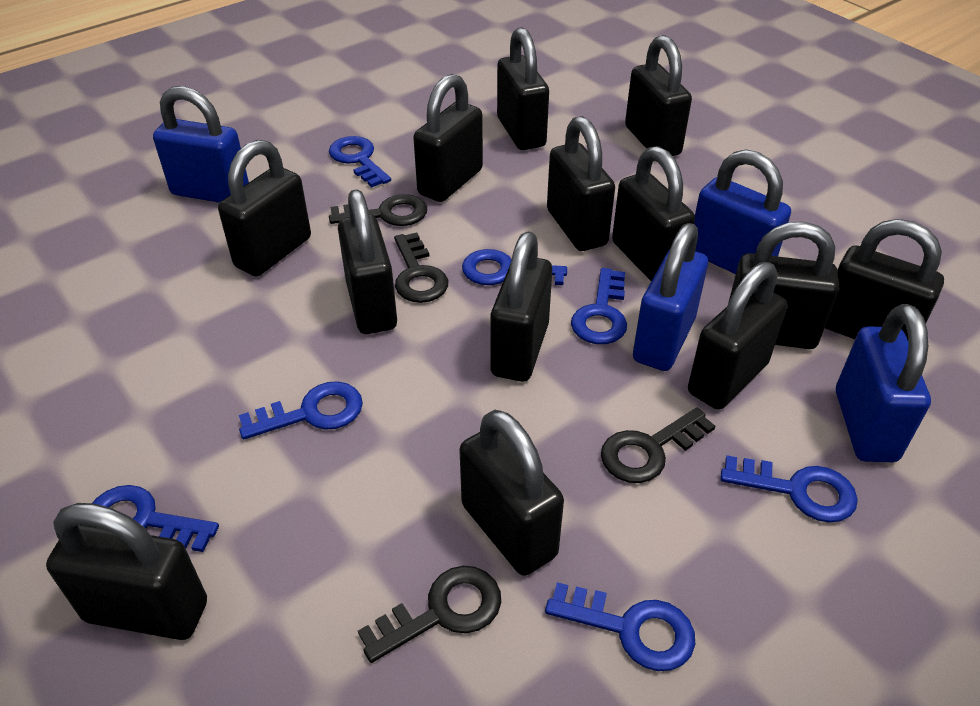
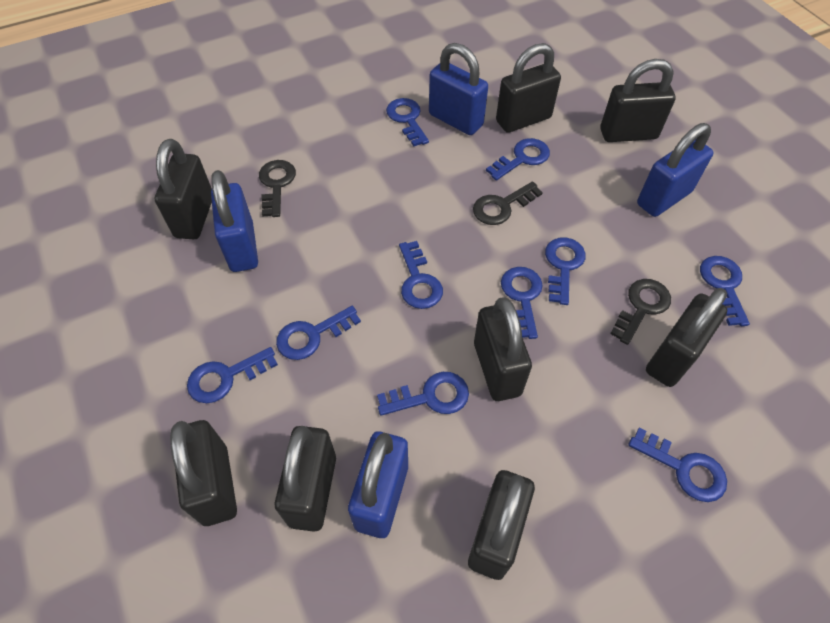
black key: 4 -> 3
black padlock: 13 -> 8
blue key: 7 -> 10

